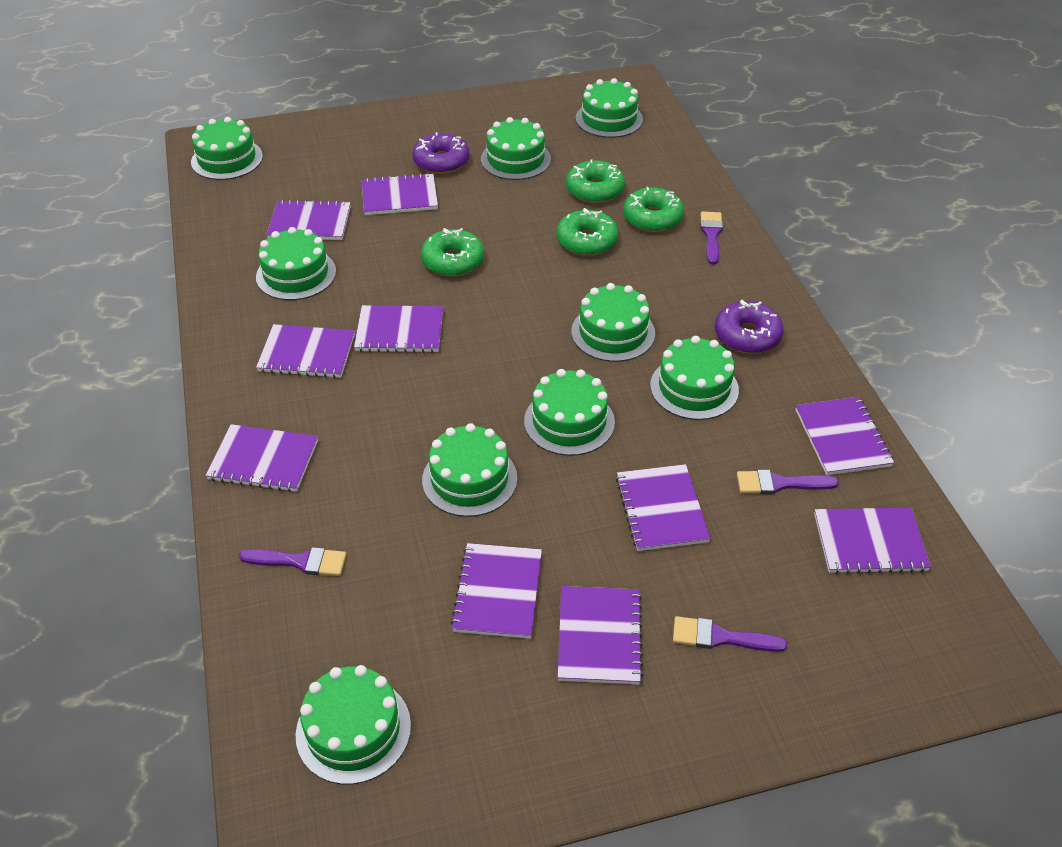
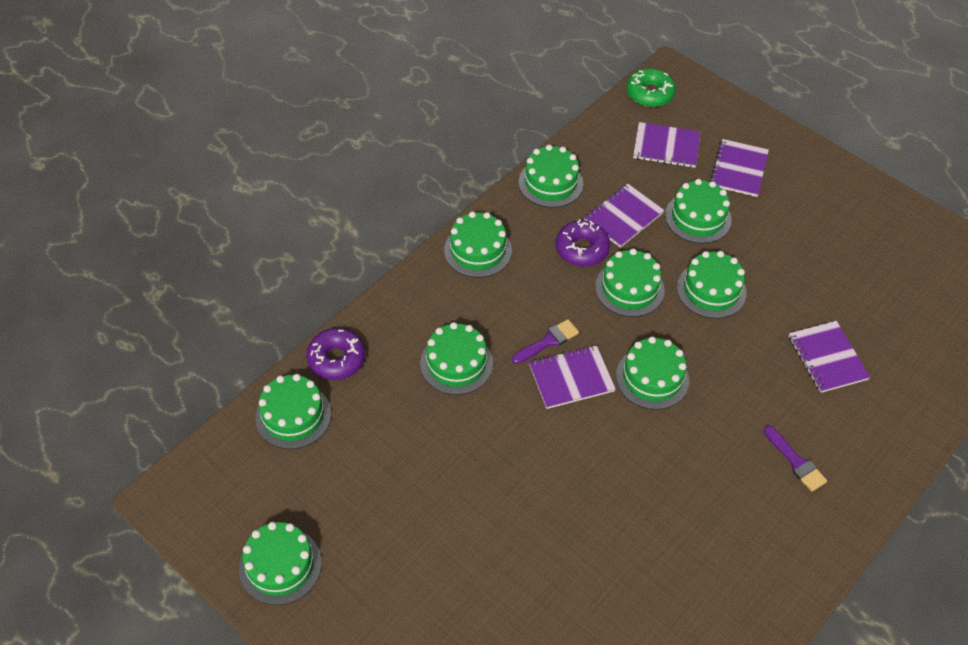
green donut: 4 -> 1
purple brush: 4 -> 2
purple notebook: 10 -> 5

